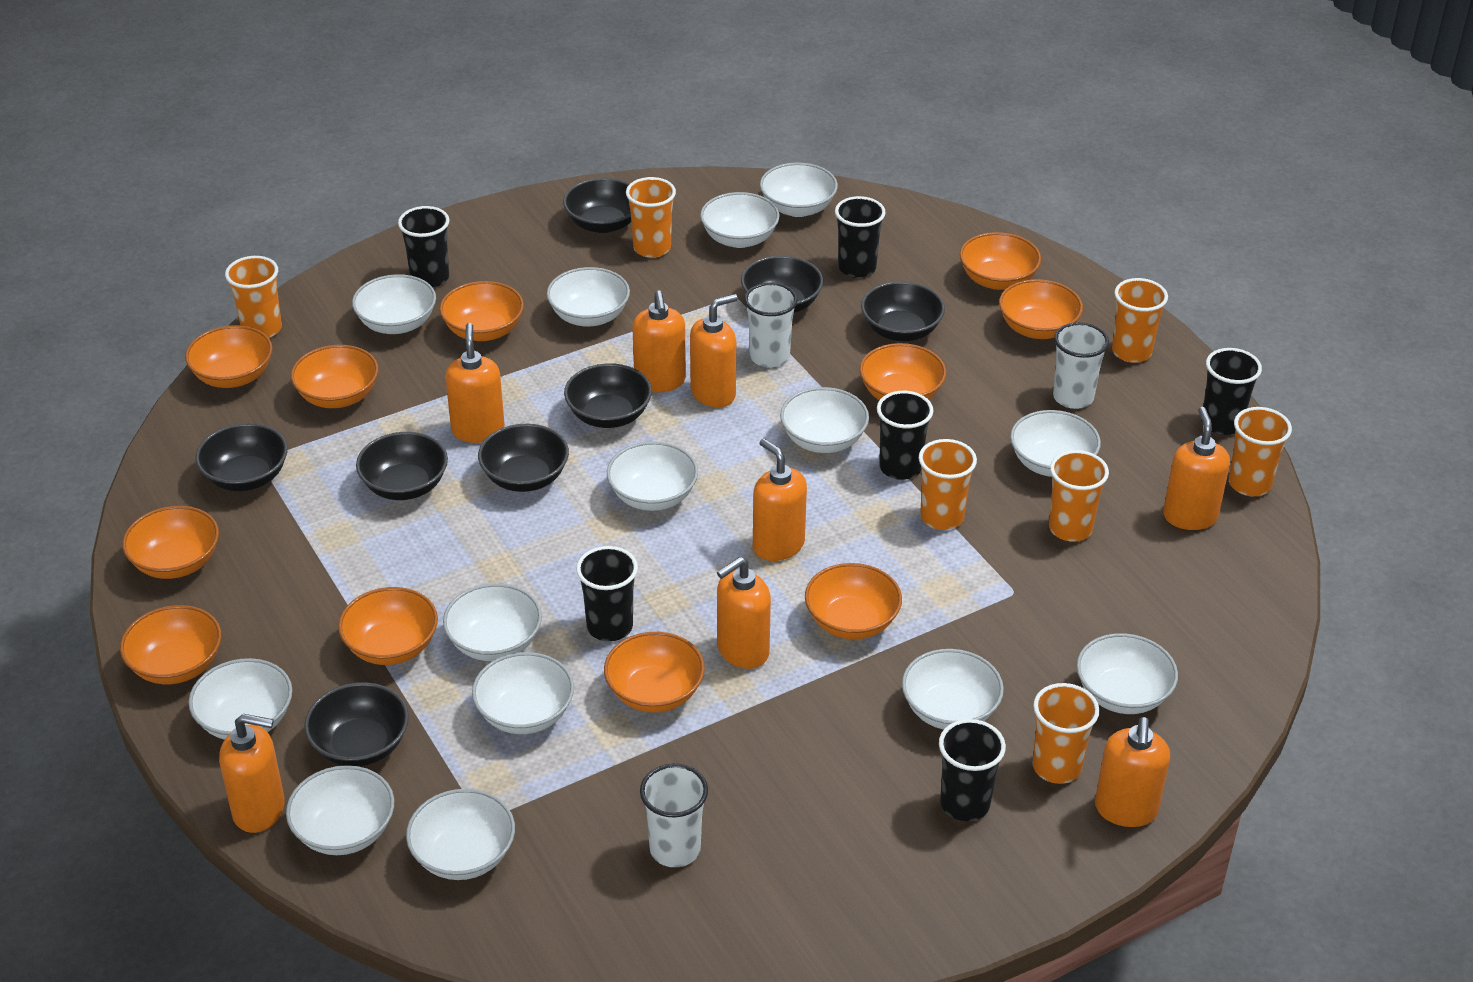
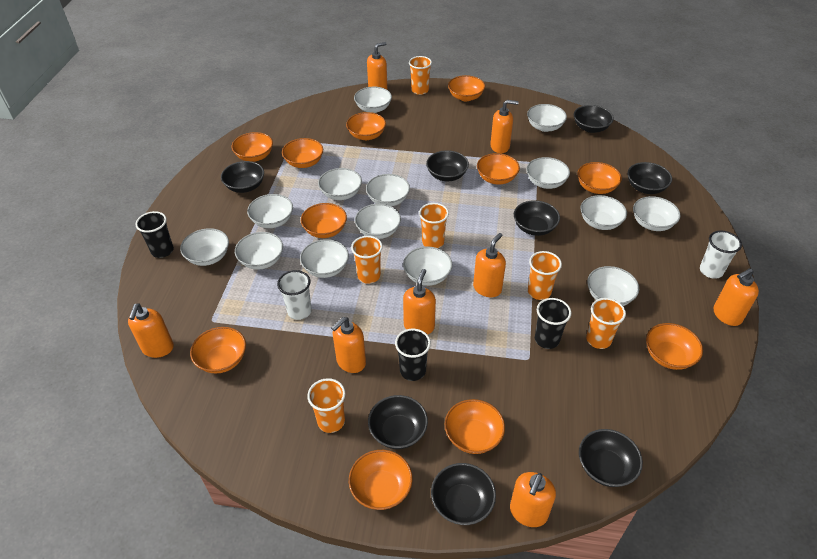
black cup: 6 -> 3
orange cup: 7 -> 6
white cup: 3 -> 2

